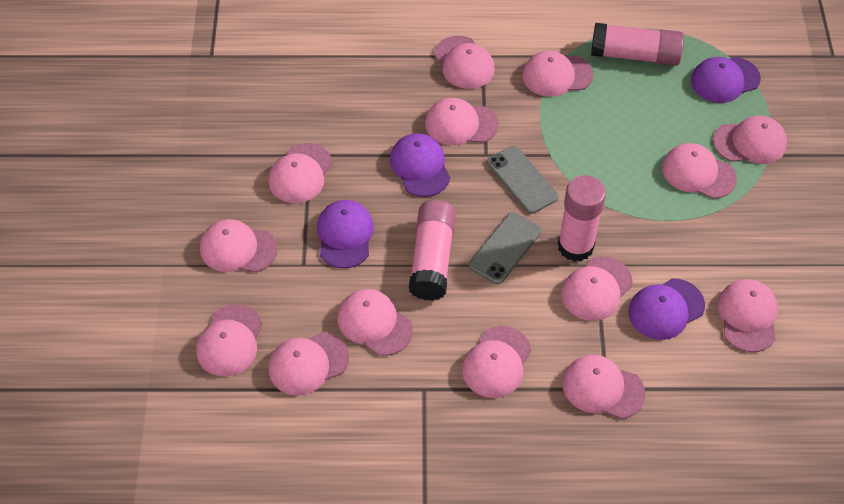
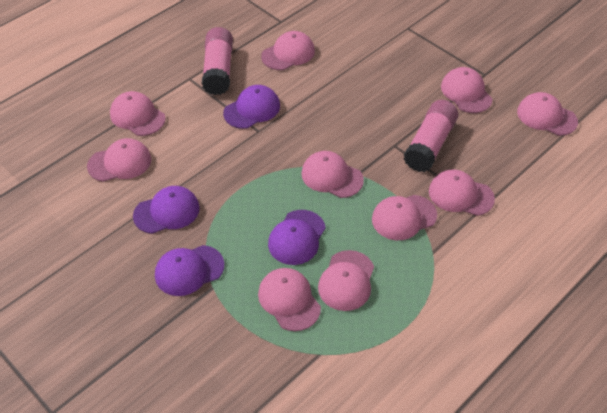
grey phone: 2 -> 0
pink cap: 14 -> 10
pink glue stick: 3 -> 2

